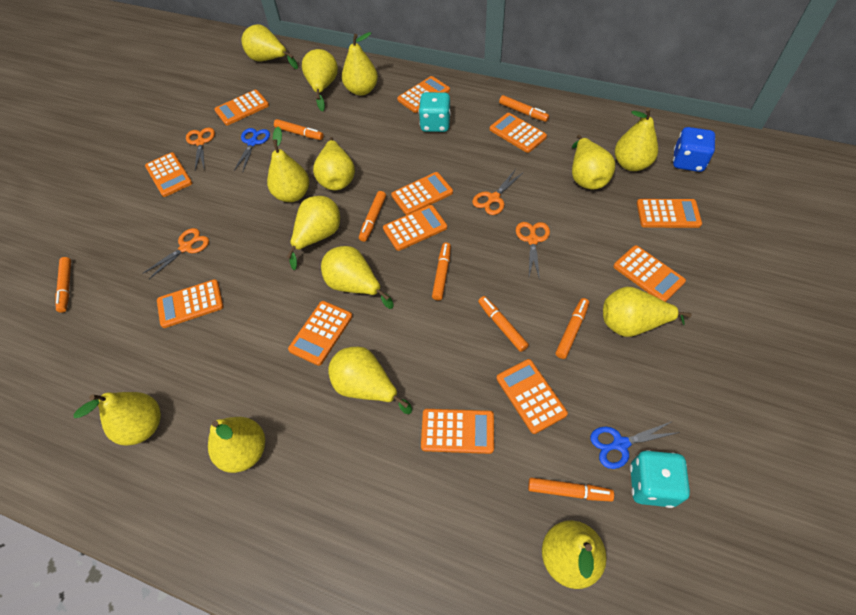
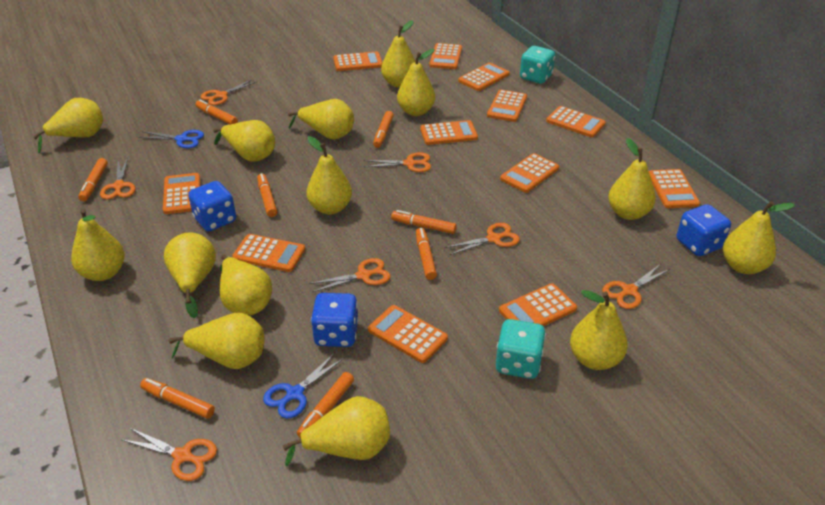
blue dice: 1 -> 3
orange scissors: 4 -> 7

